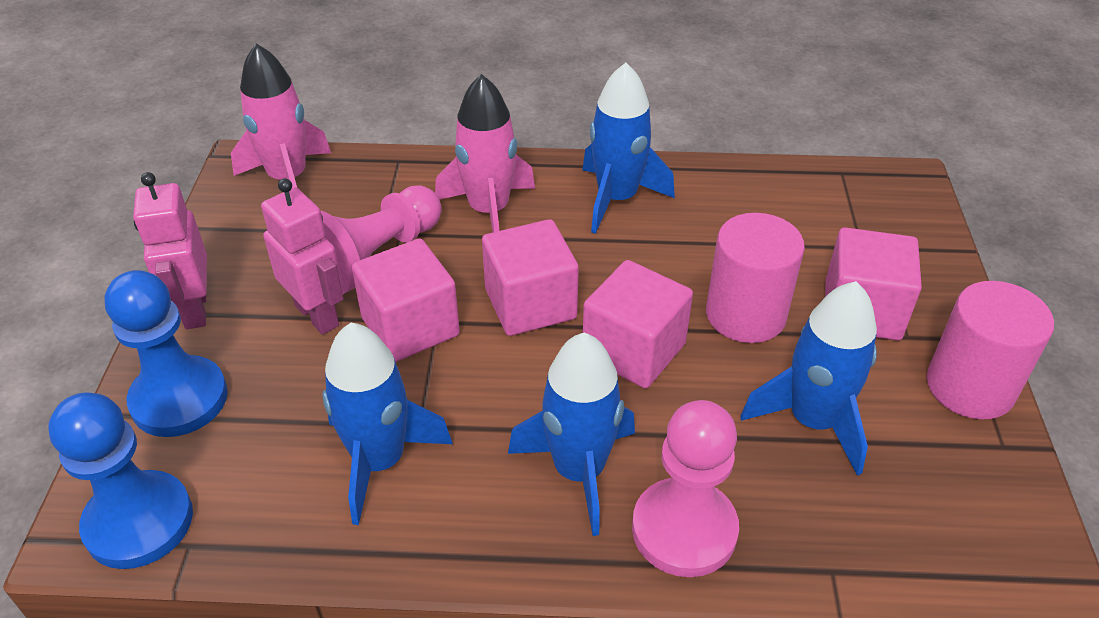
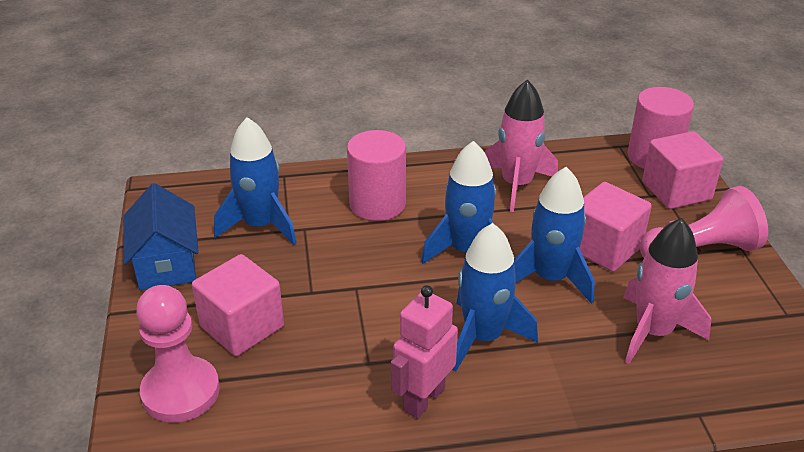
blue house: 0 -> 1
blue pawn: 2 -> 0
pink cube: 4 -> 3
pink robot: 2 -> 1

